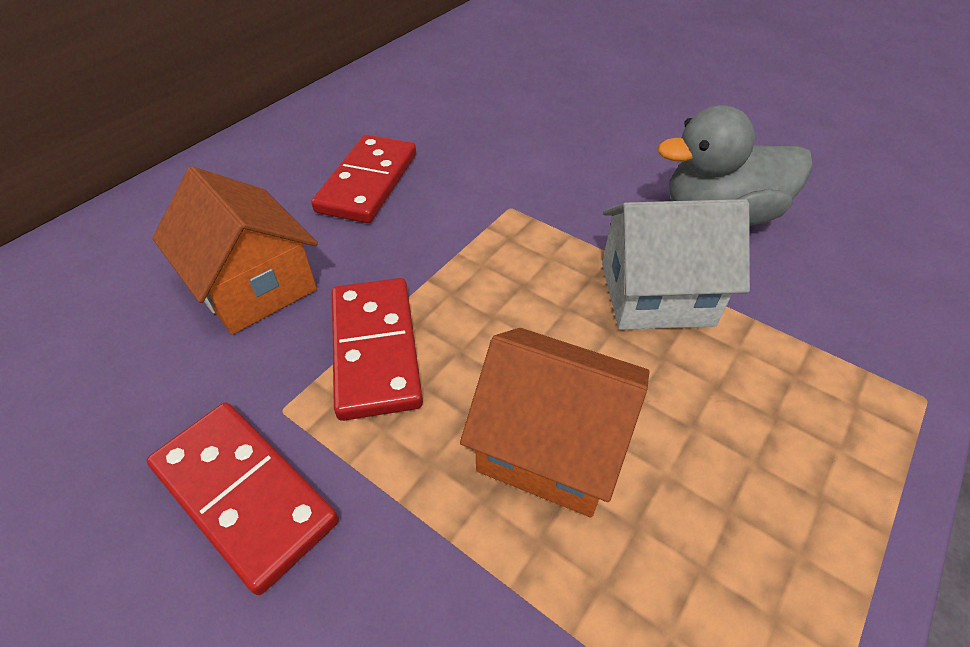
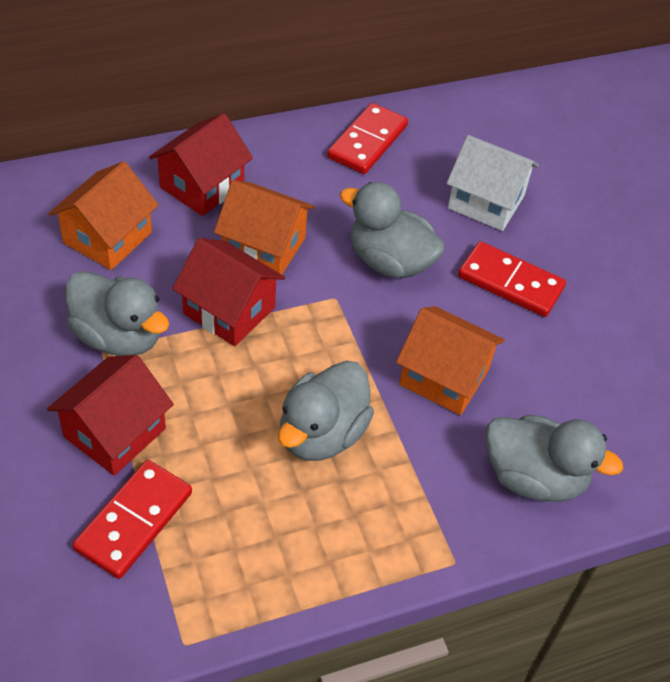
grey duck: 1 -> 4
orange house: 2 -> 3
red house: 0 -> 3

